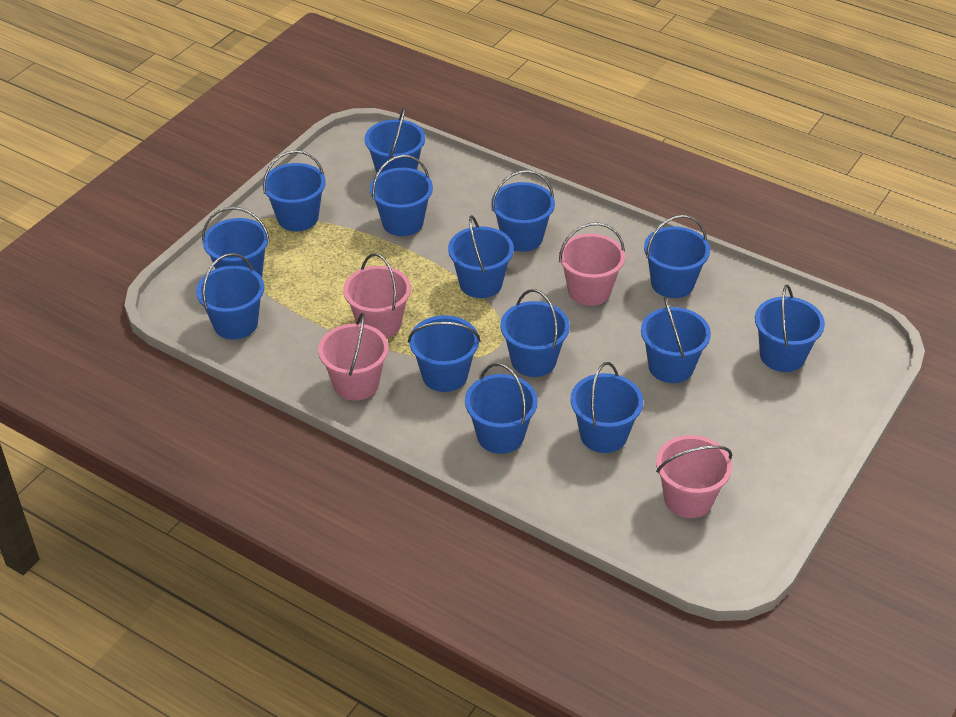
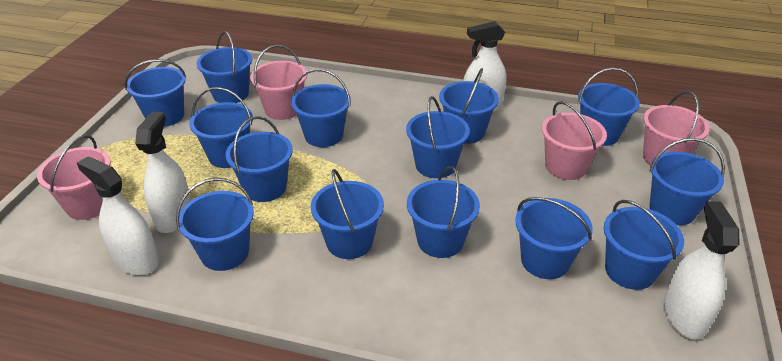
white spray bottle: 0 -> 4

